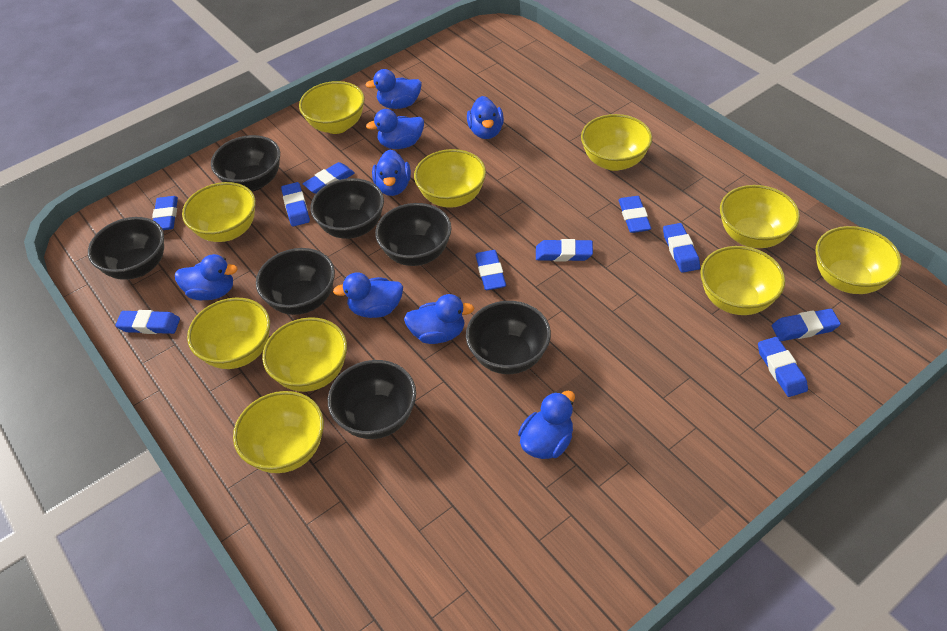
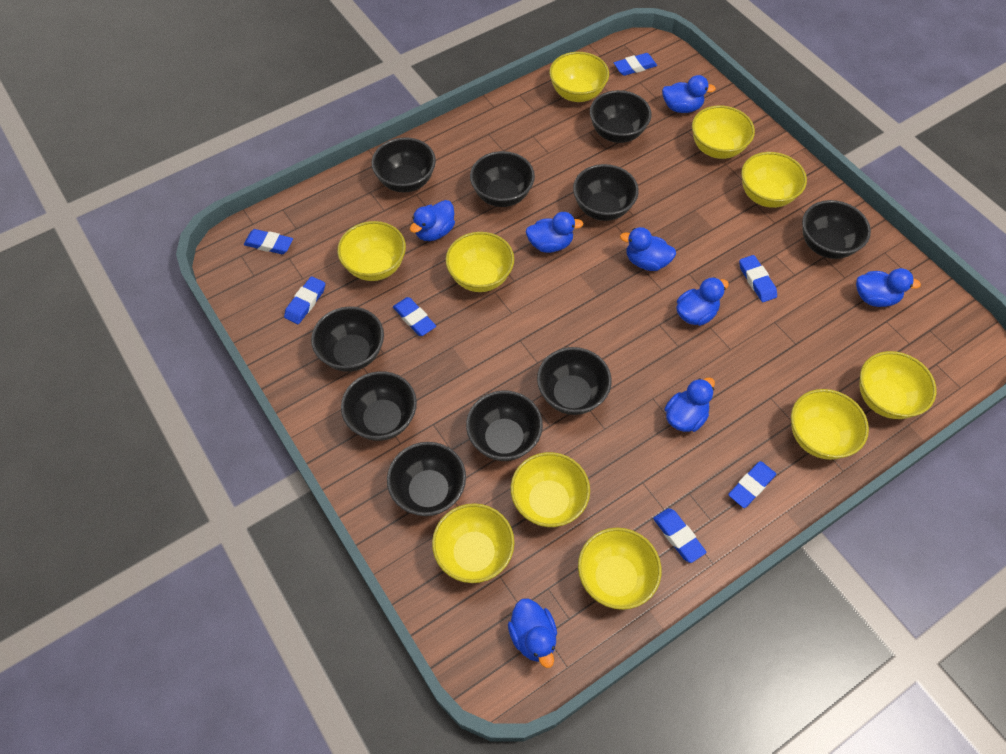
black bowl: 7 -> 10
blue eraser: 10 -> 7

